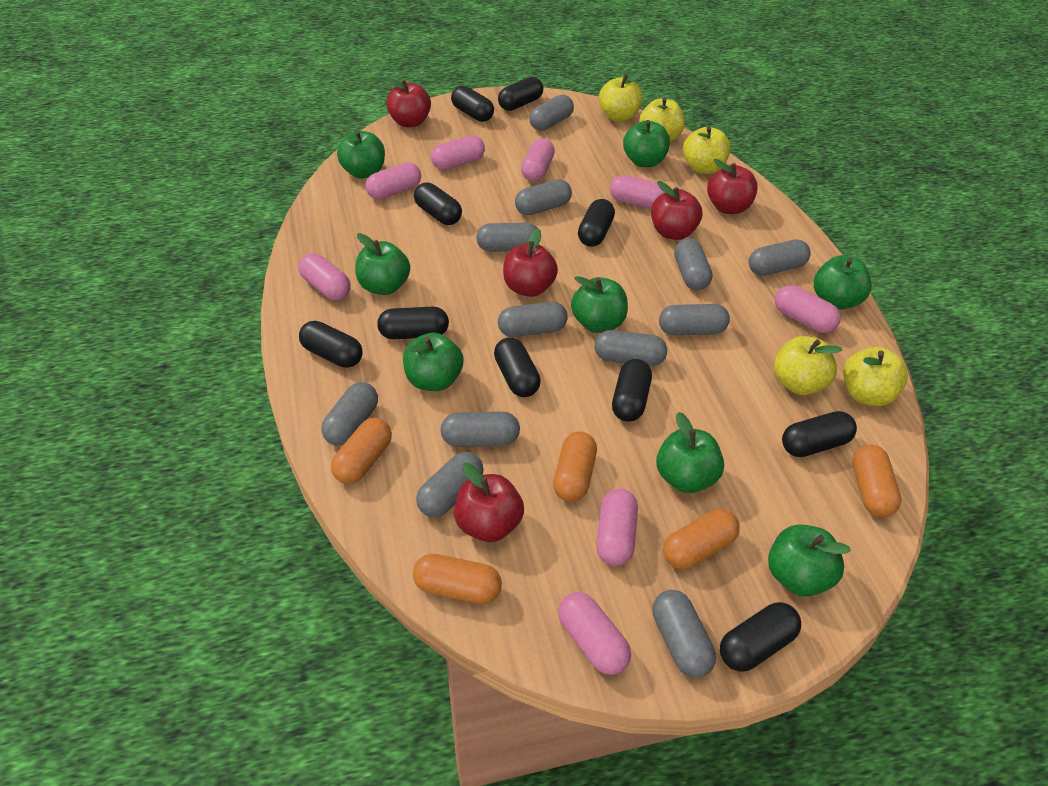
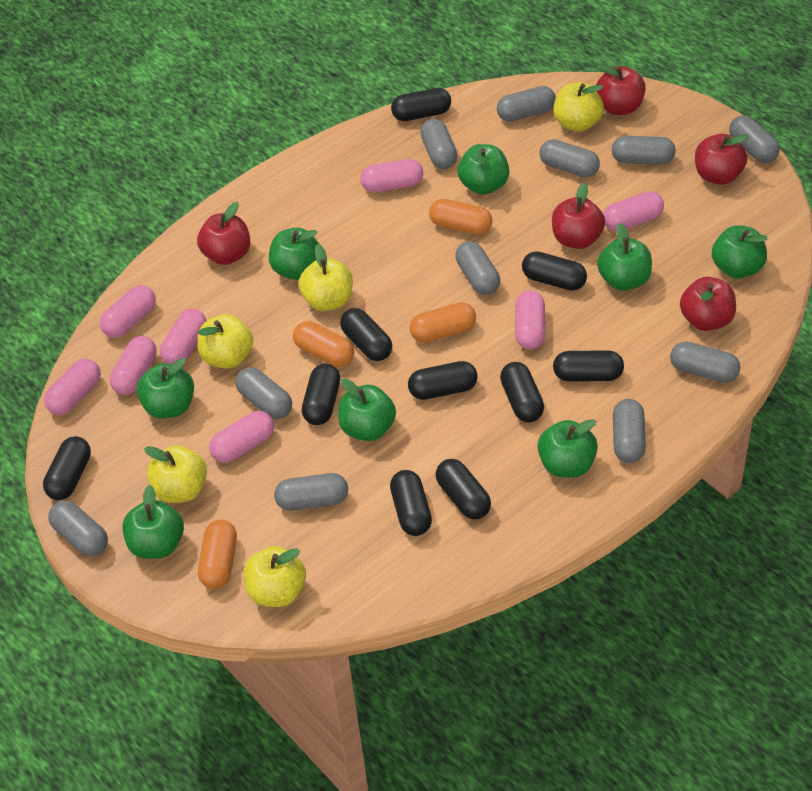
grey capsule: 12 -> 11
orange capsule: 5 -> 4

